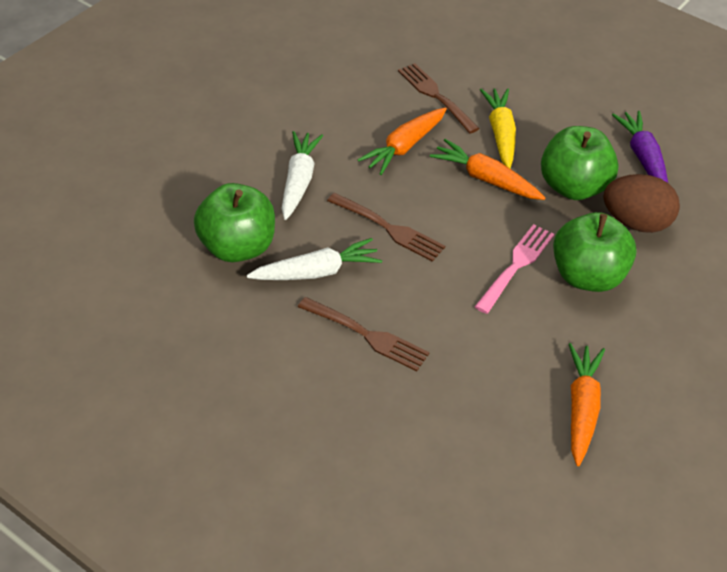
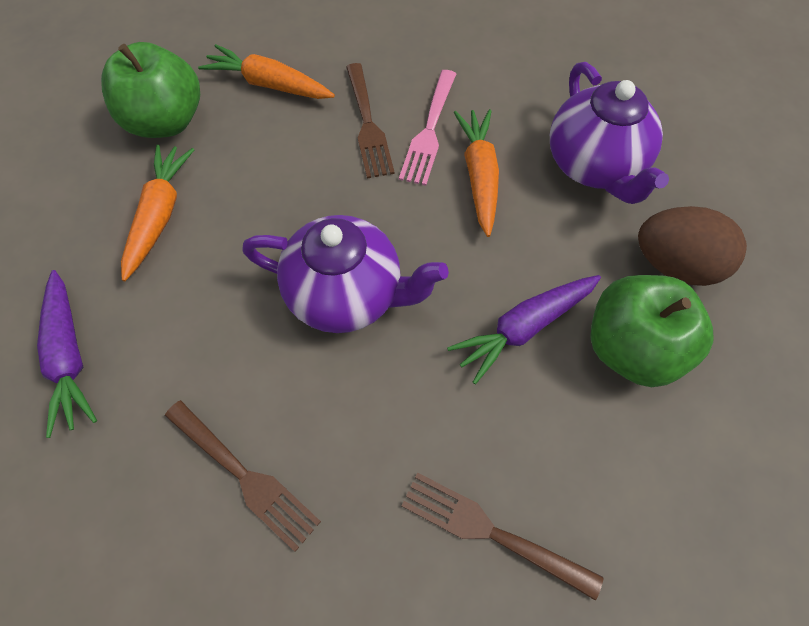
green apple: 3 -> 2
purple carrot: 1 -> 2
purple teapot: 0 -> 2
white carrot: 2 -> 0
yellow carrot: 1 -> 0

